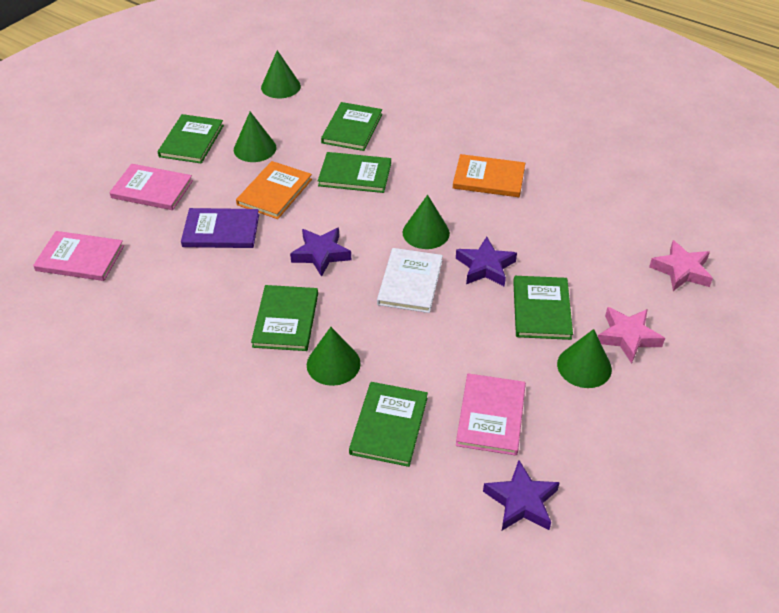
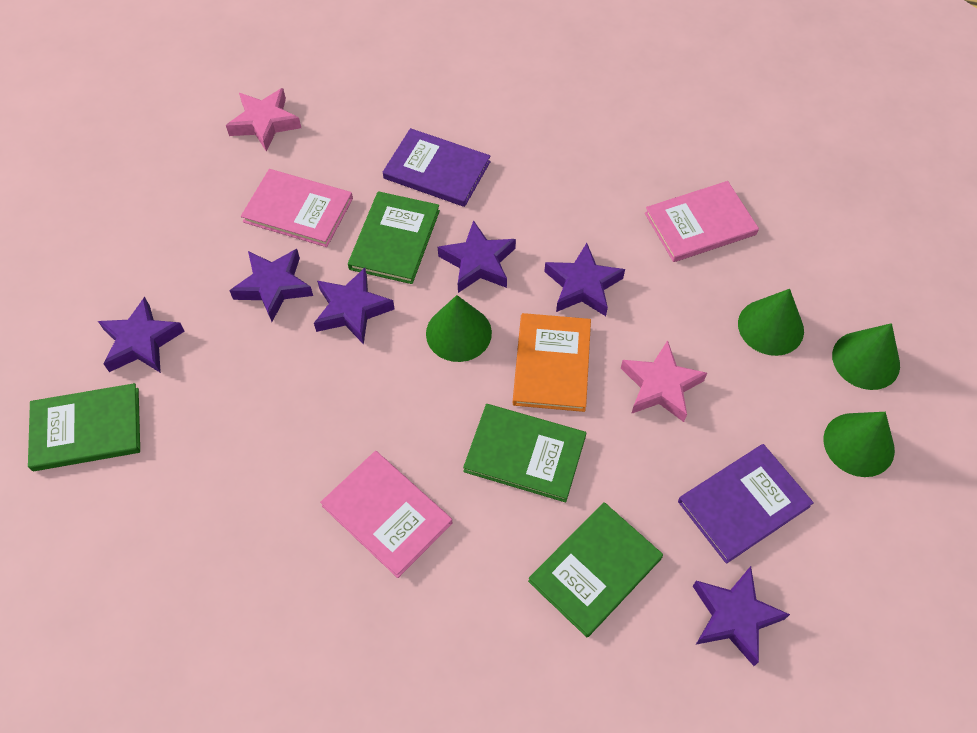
green book: 6 -> 4
green cone: 5 -> 4
orange book: 2 -> 1
purple book: 1 -> 2
purple star: 3 -> 6
white book: 1 -> 0

